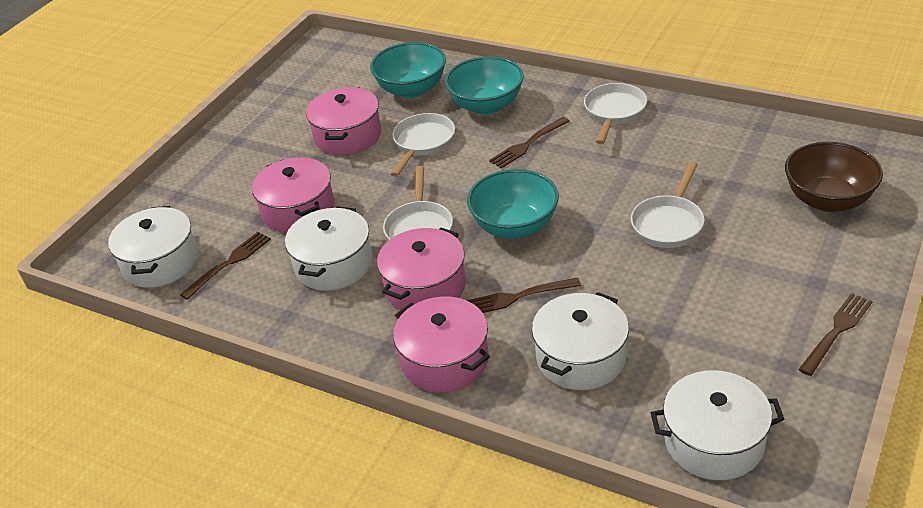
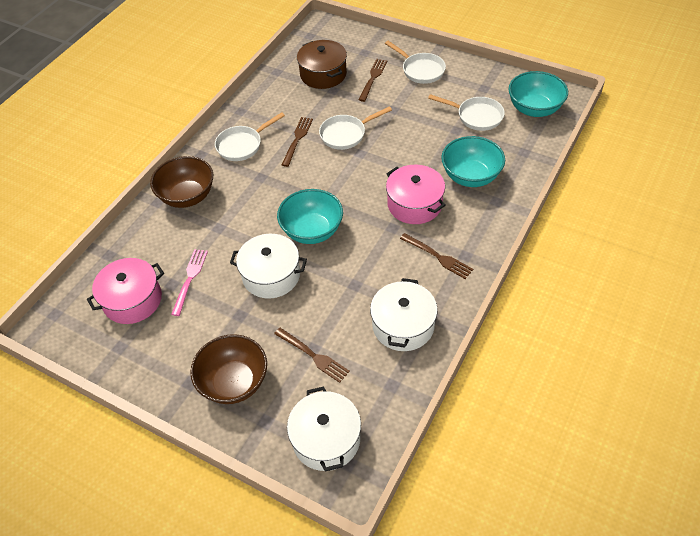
brown bowl: 1 -> 2
brown pot: 0 -> 1
pink fork: 0 -> 1
pink pot: 4 -> 2
white pot: 4 -> 3

